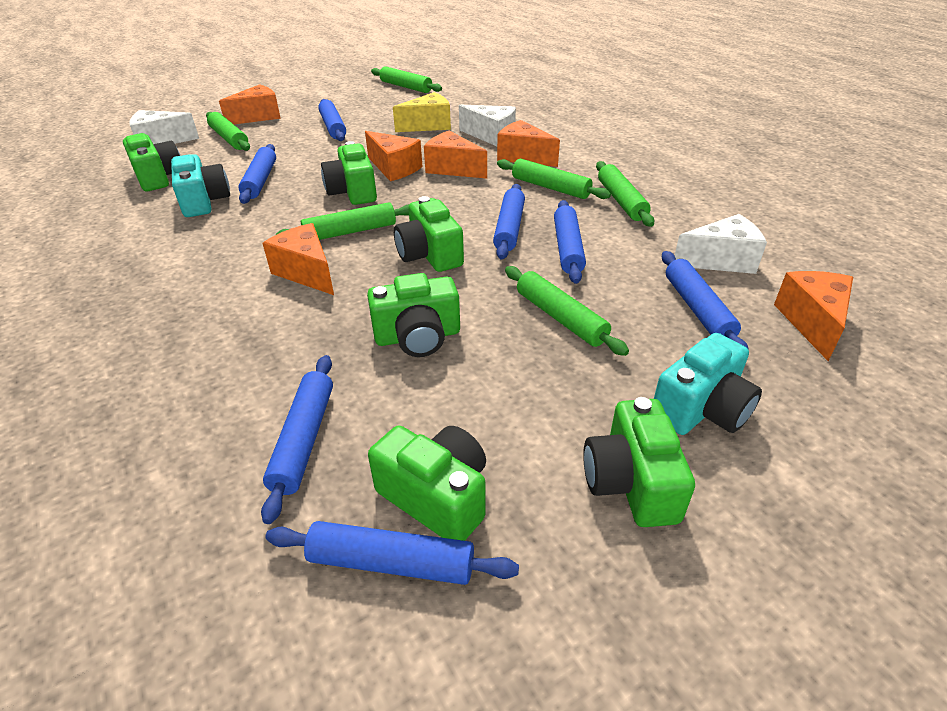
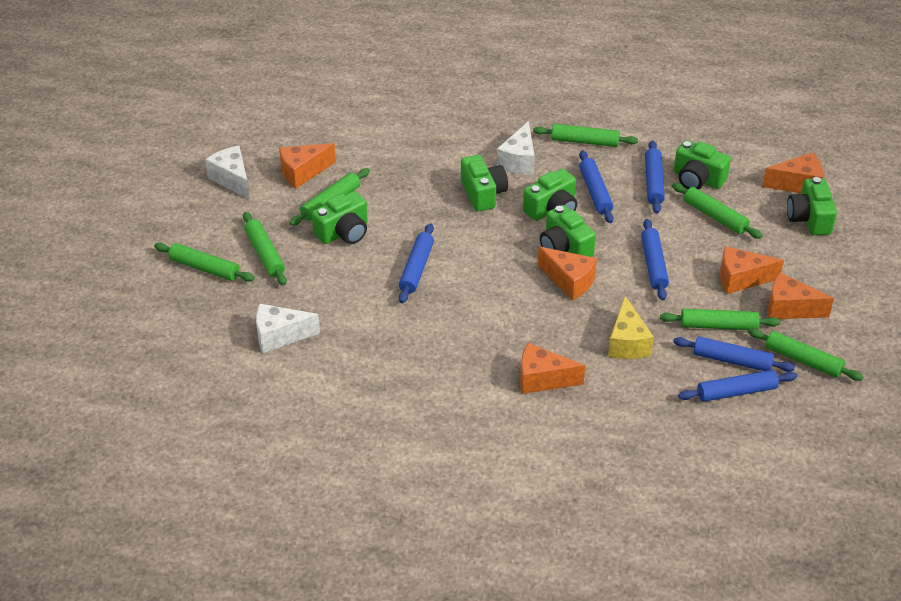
blue rolling pin: 7 -> 6
green rolling pin: 6 -> 7
turquoise camera: 2 -> 0

